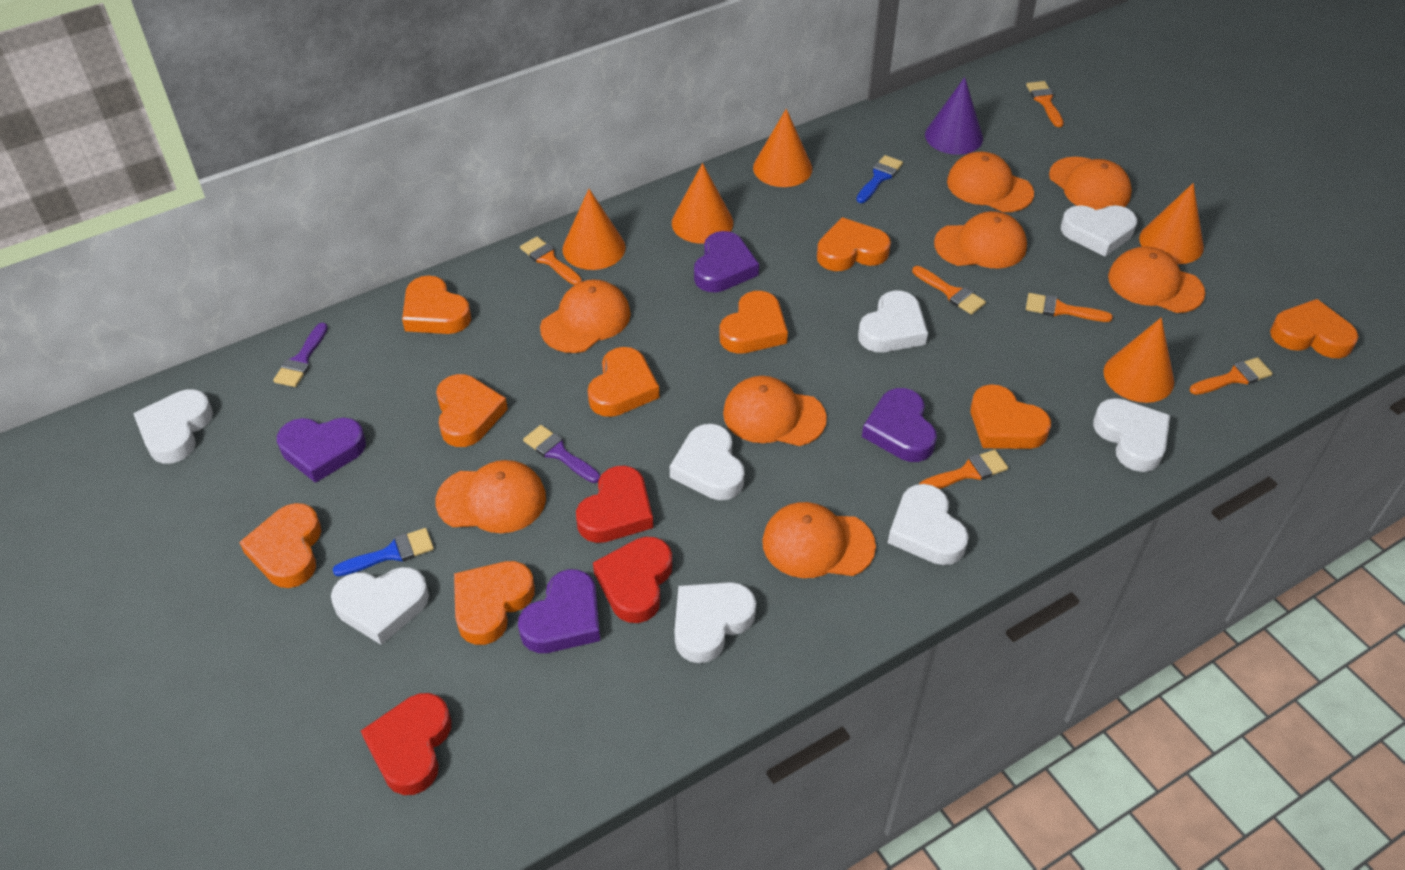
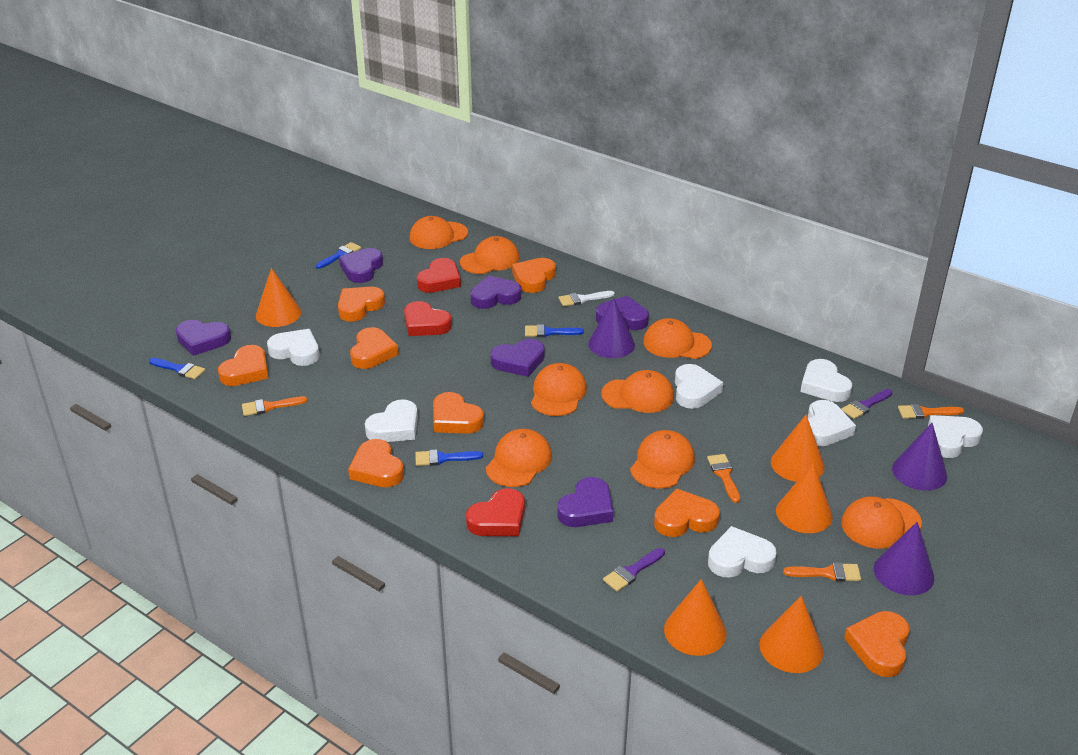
blue brush: 2 -> 4
orange brush: 6 -> 4
orange heart: 9 -> 8
purple cone: 1 -> 3
purple heart: 4 -> 6
white brush: 0 -> 1
white heart: 8 -> 7

